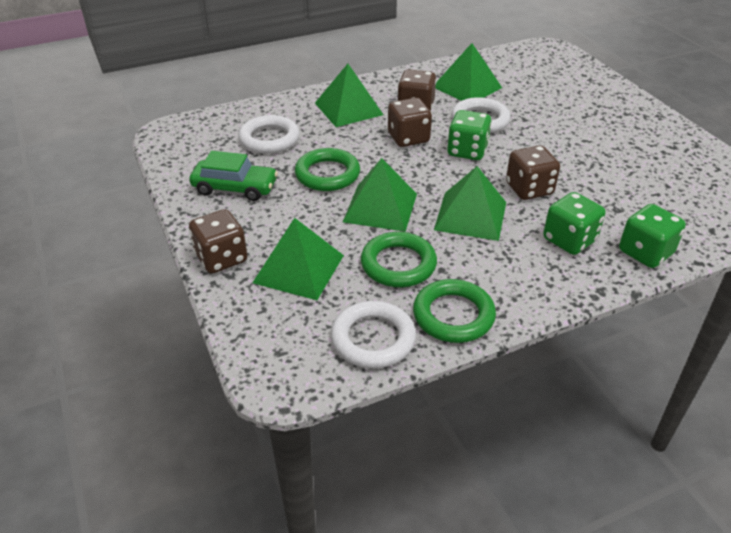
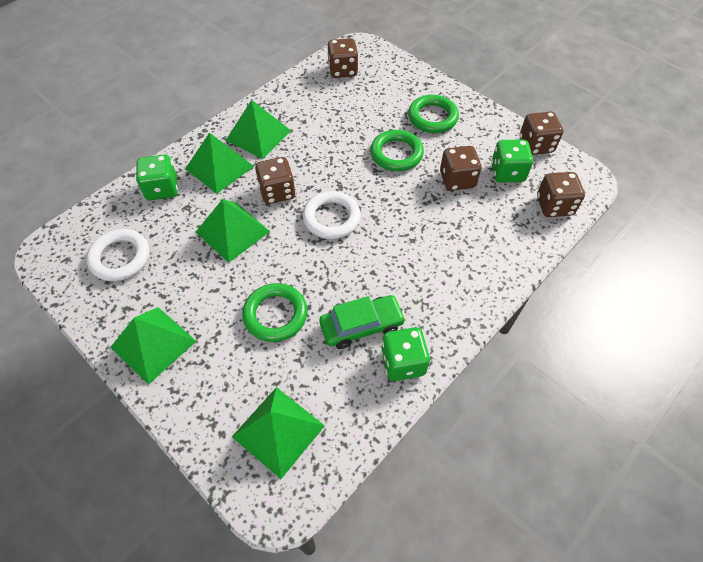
brown dice: 4 -> 5
white ring: 3 -> 2

